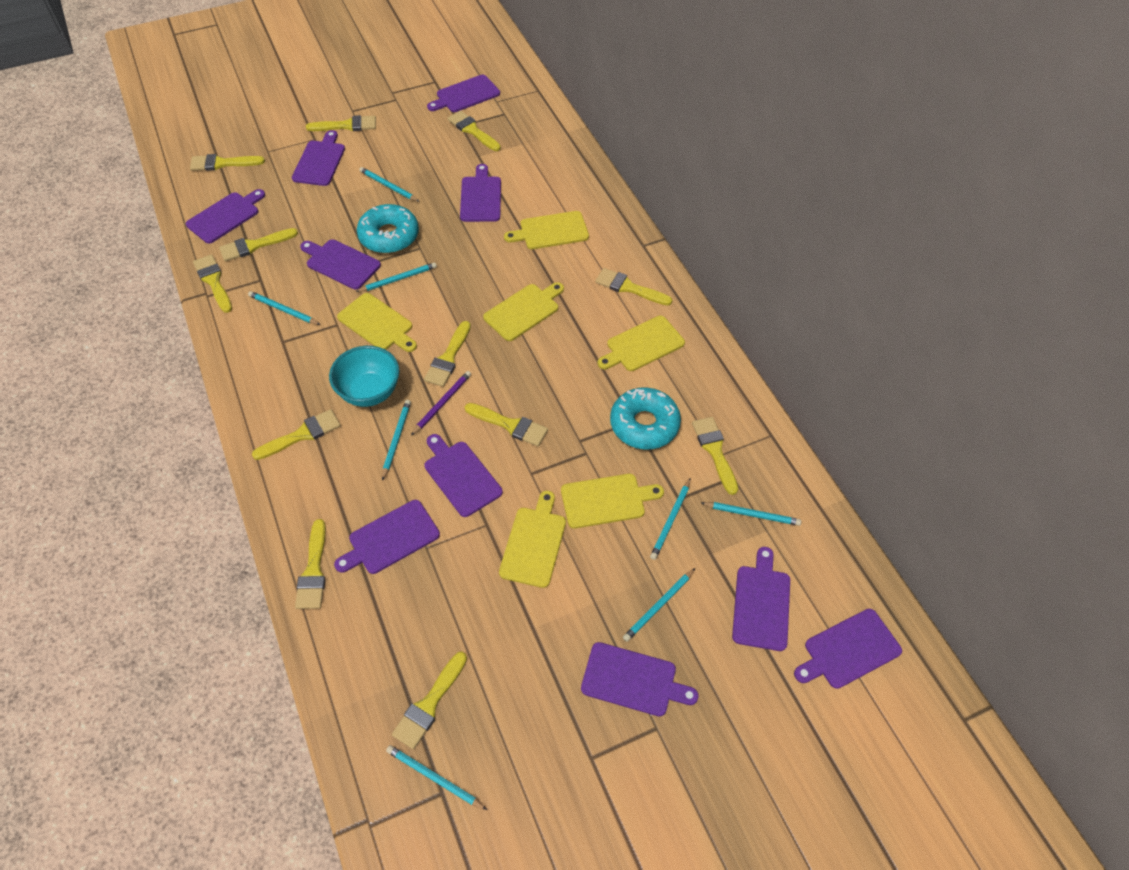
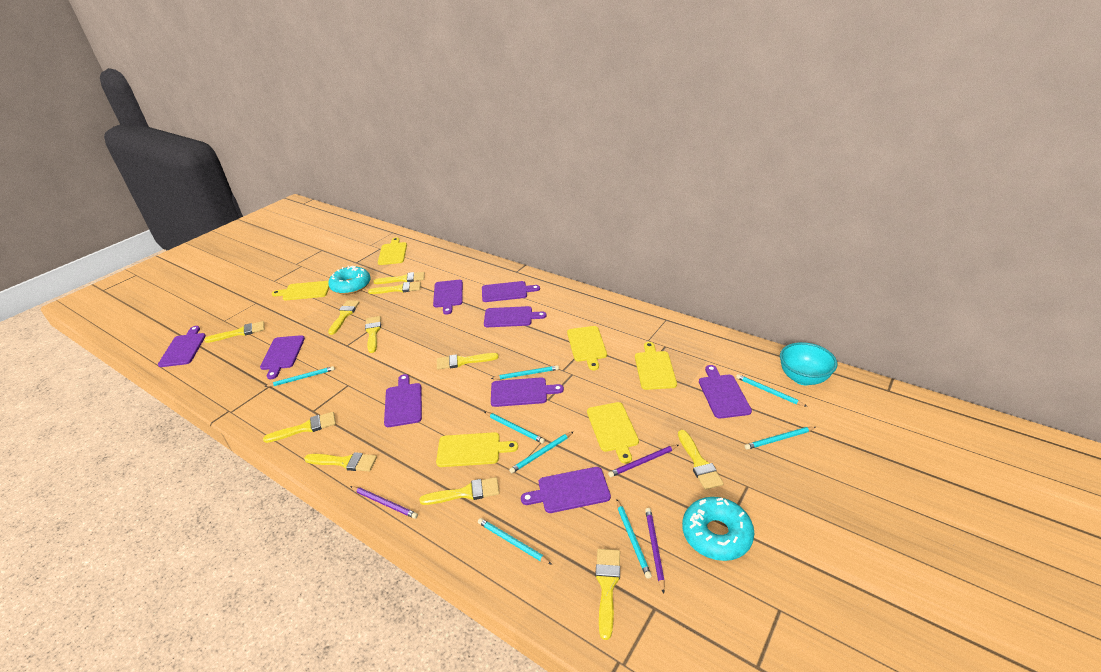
purple cutting board: 10 -> 9
purple pencil: 1 -> 3
yellow brush: 12 -> 11

